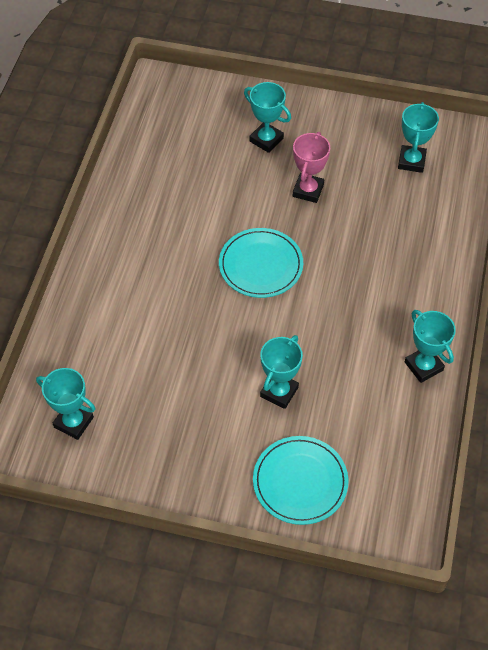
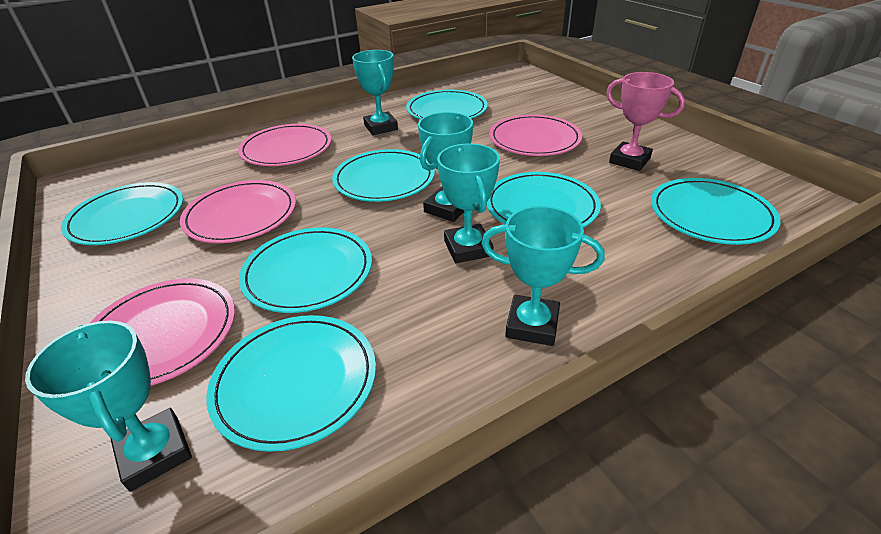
pink plate: 0 -> 4
turquoise plate: 2 -> 7

